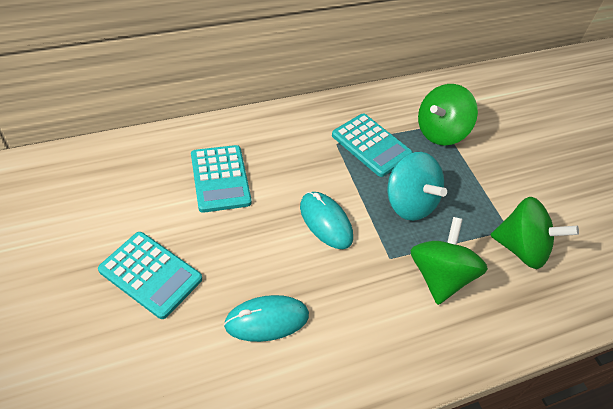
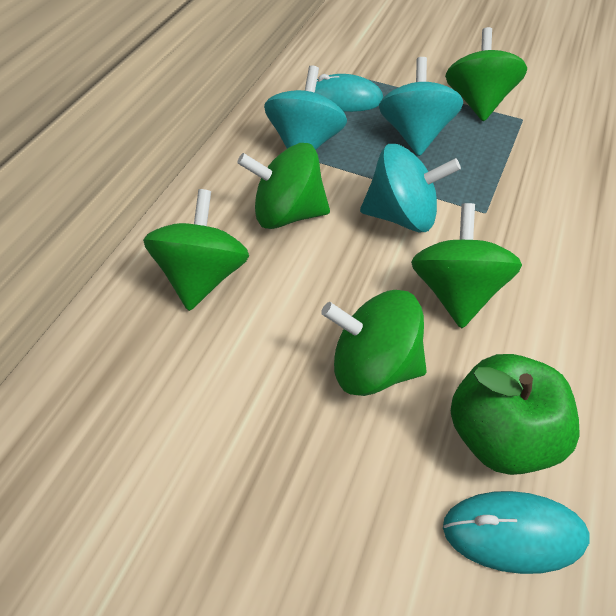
green apple: 0 -> 1
green spinning top: 3 -> 5
turquoise calculator: 3 -> 0
turquoise spinning top: 1 -> 3

